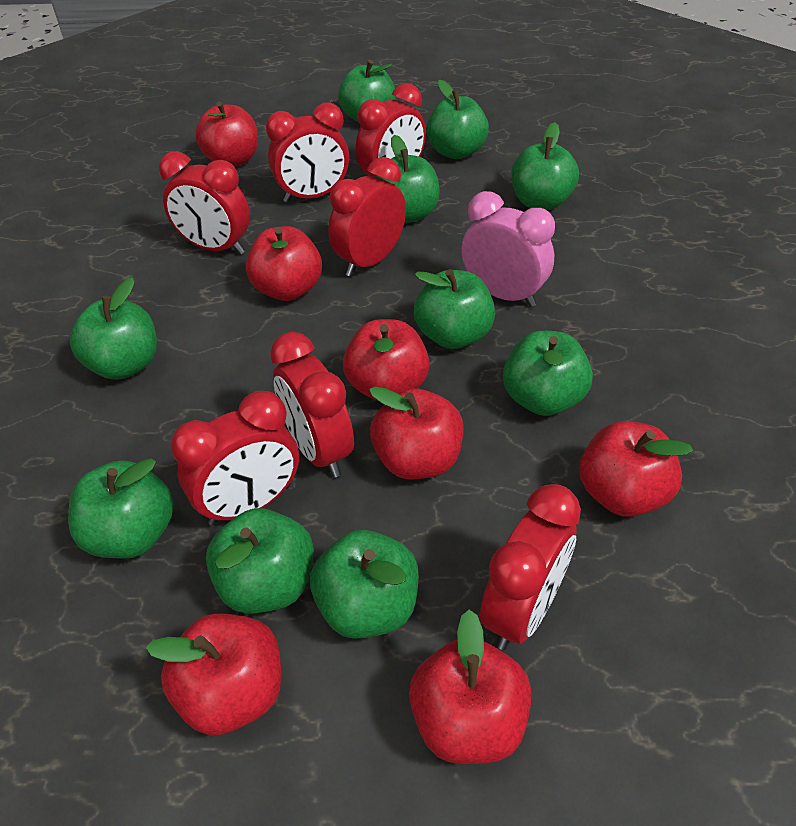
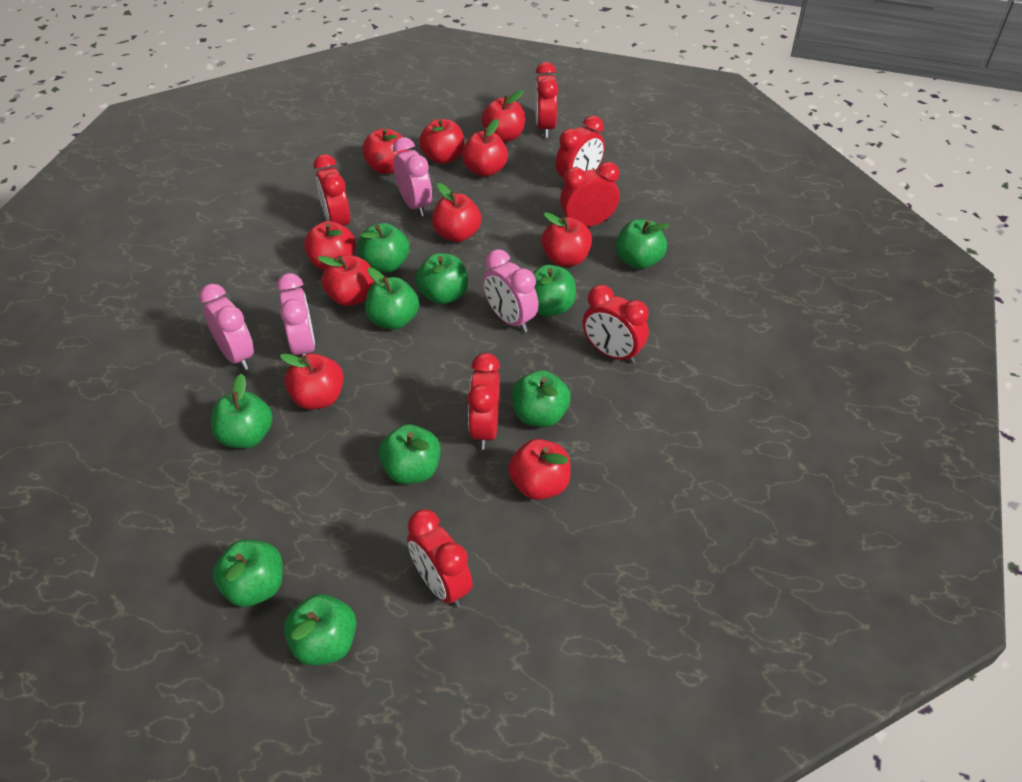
pink clock: 1 -> 4
red apple: 7 -> 10

